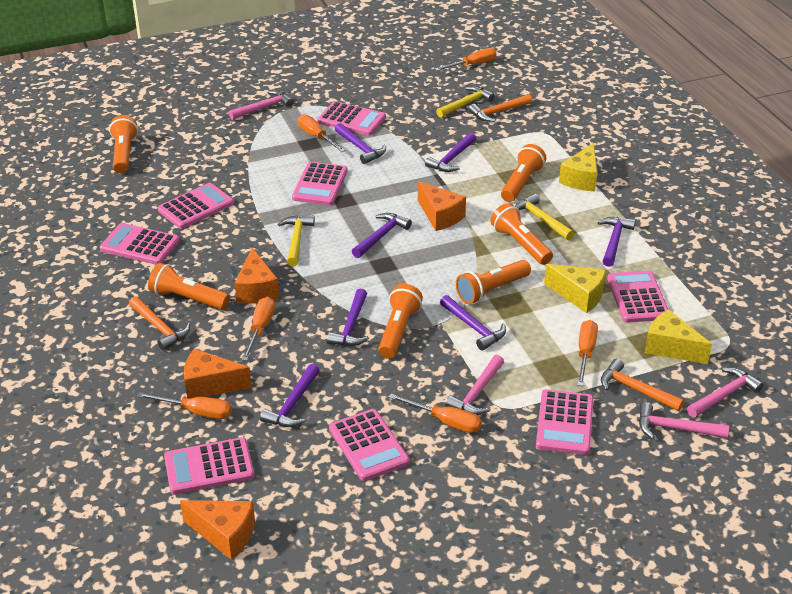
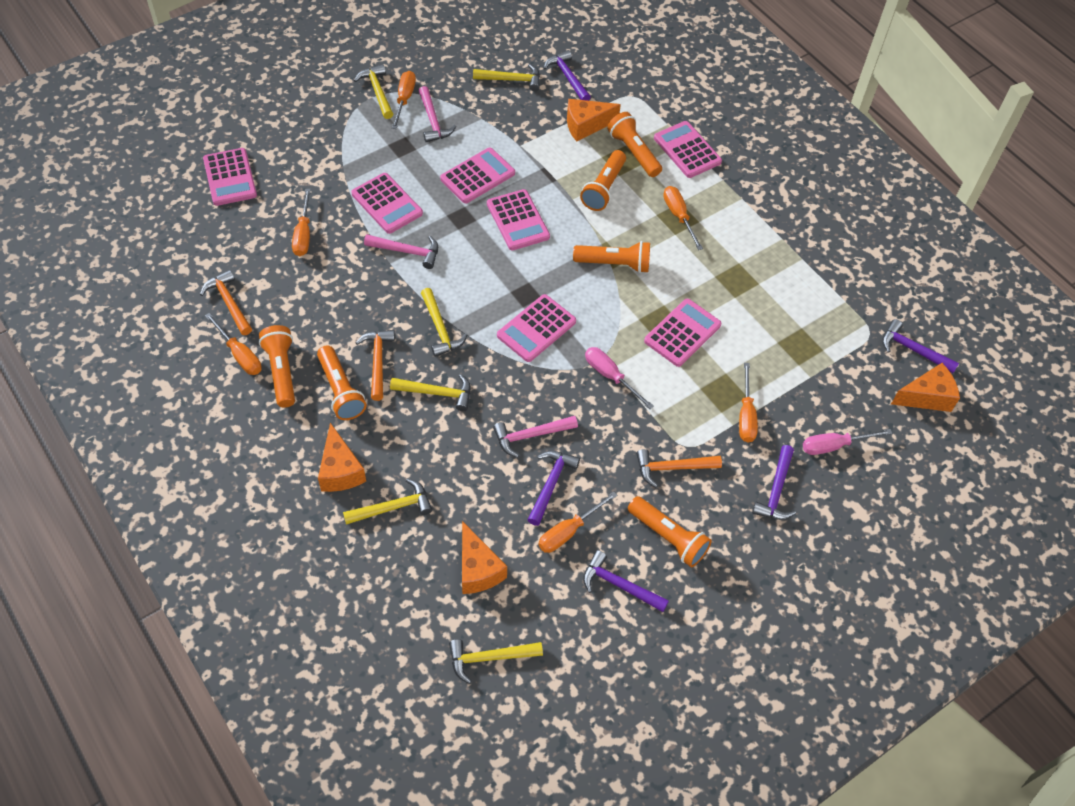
pink calculator: 8 -> 7
pink hammer: 4 -> 3
pink screwdriver: 0 -> 2
purple hammer: 7 -> 5
yellow cheese: 3 -> 0
yellow hammer: 3 -> 6

